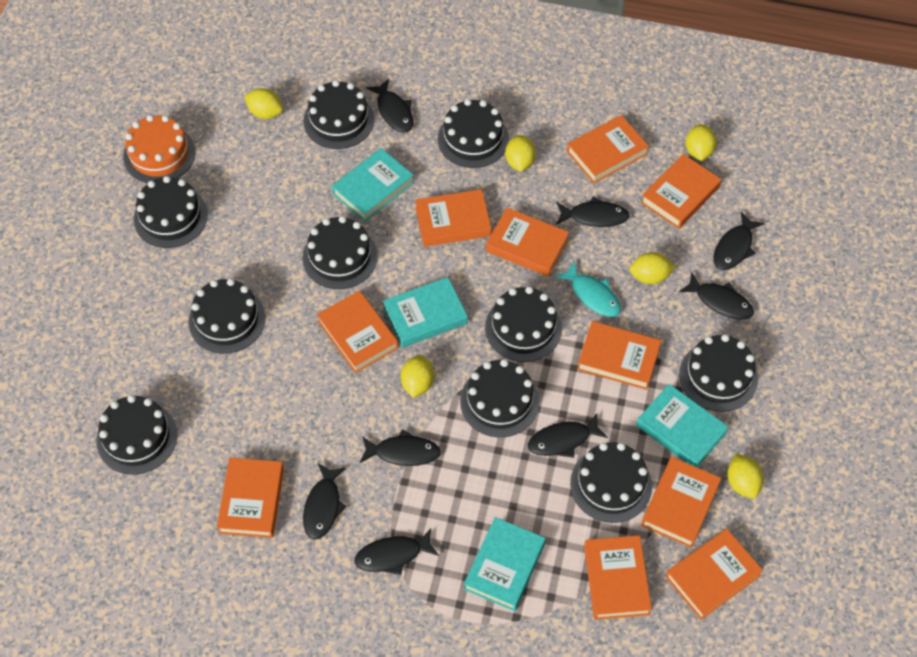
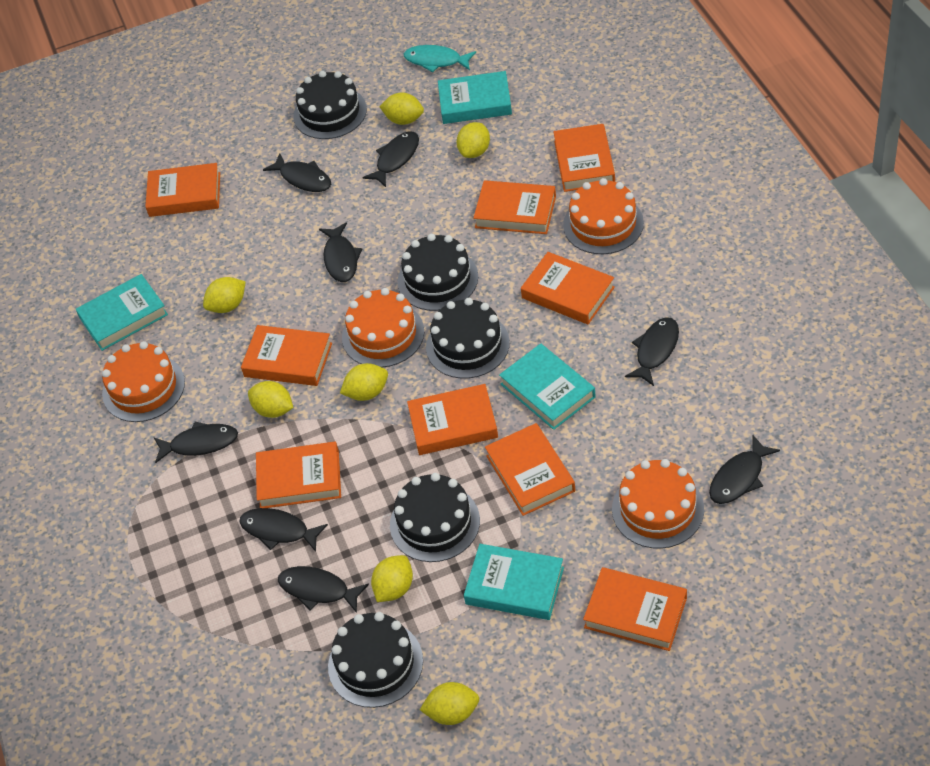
black cake: 10 -> 5
orange book: 10 -> 9
orange cake: 1 -> 4
yellow lemon: 6 -> 7

